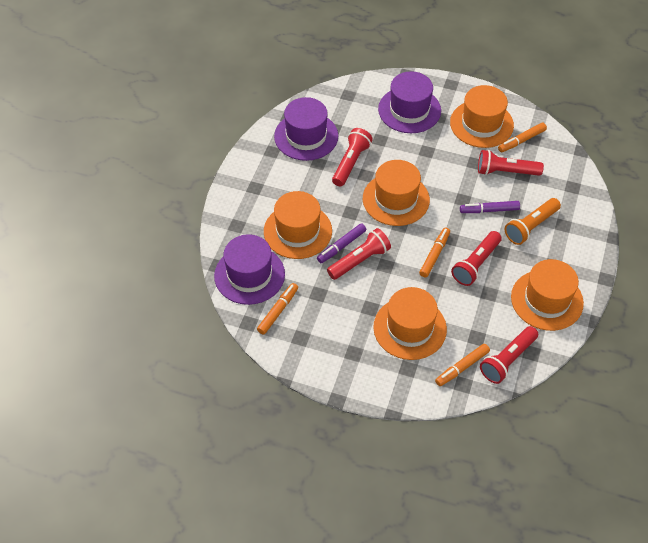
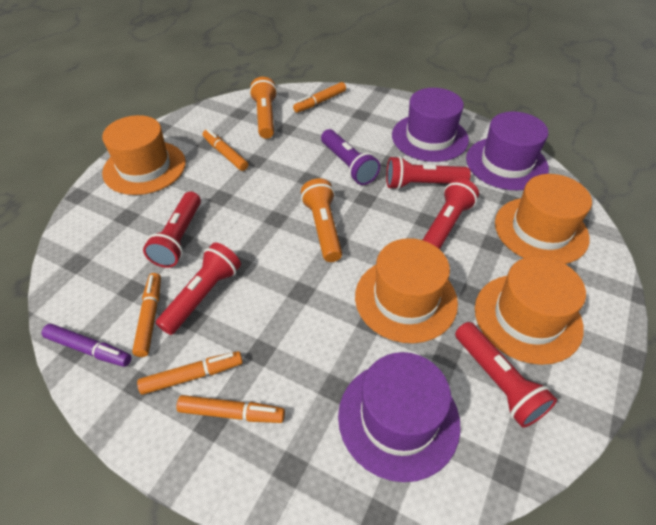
orange flashlight: 1 -> 2
orange hat: 5 -> 4
orange marker: 4 -> 5
purple flashlight: 0 -> 1
purple marker: 2 -> 1

